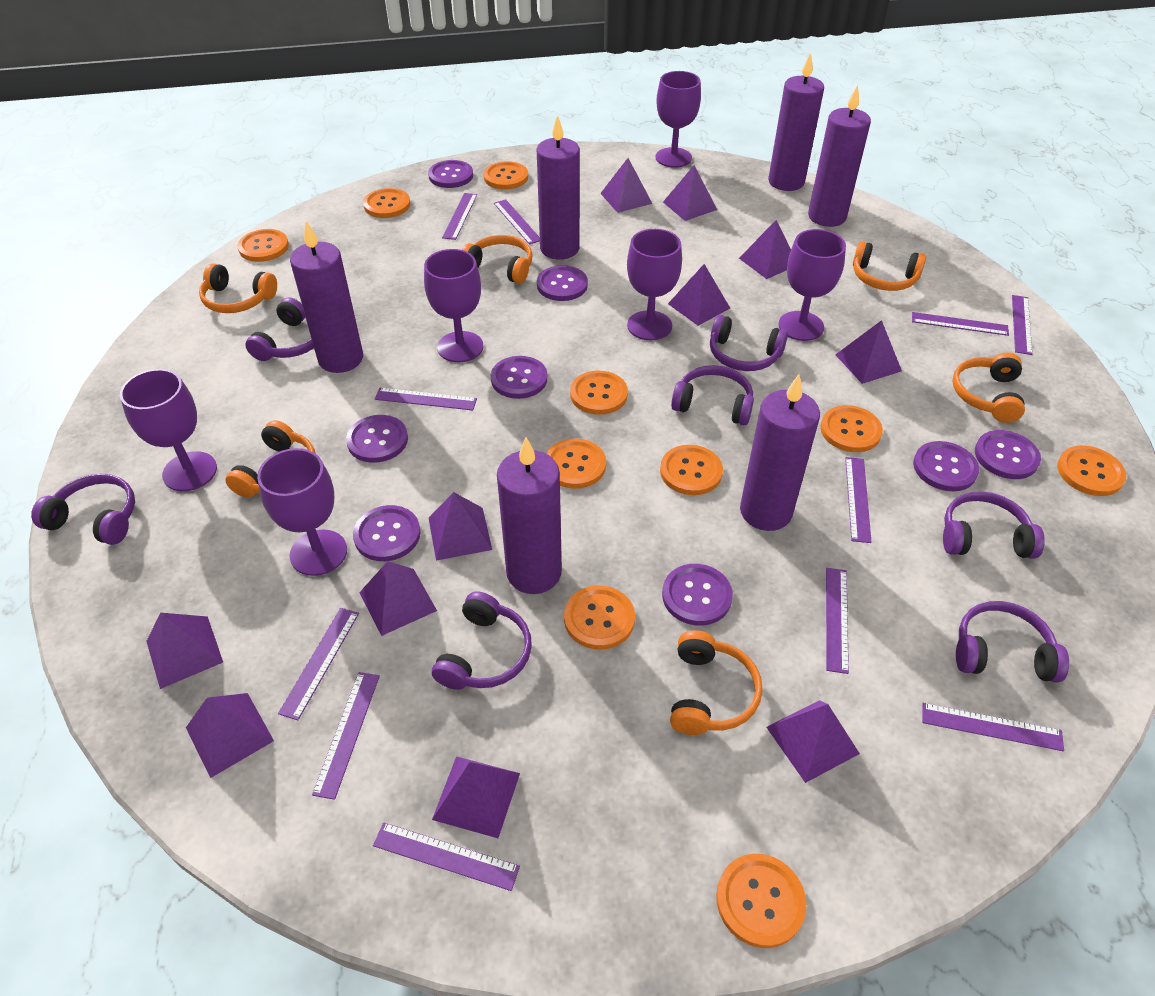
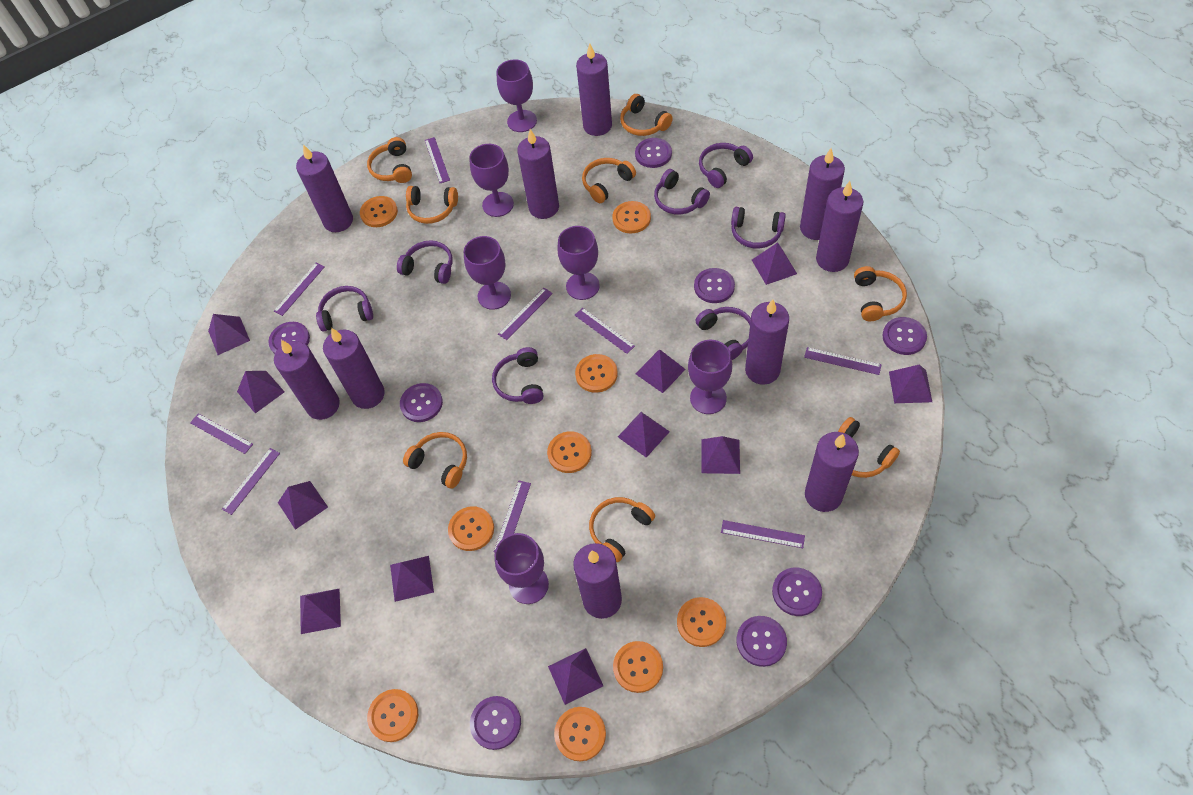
orange button: 10 -> 9
orange headphones: 6 -> 8
purple candle: 6 -> 10
purple ruler: 11 -> 9

